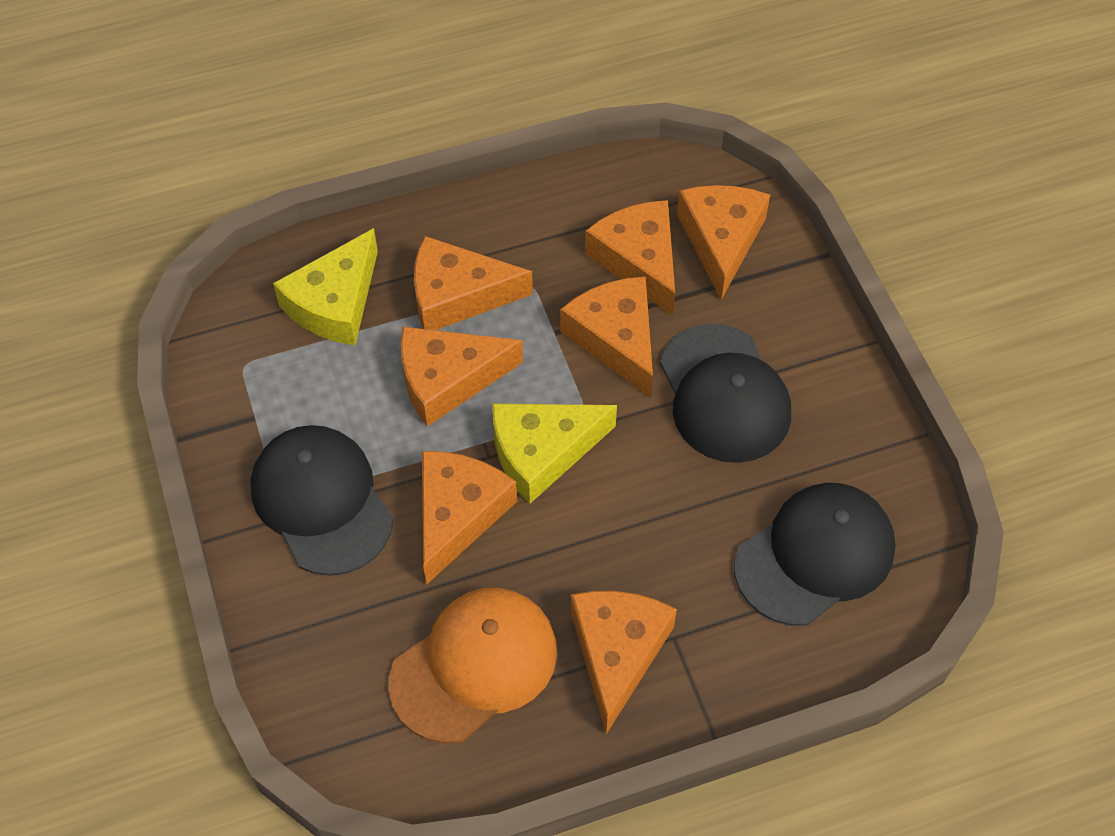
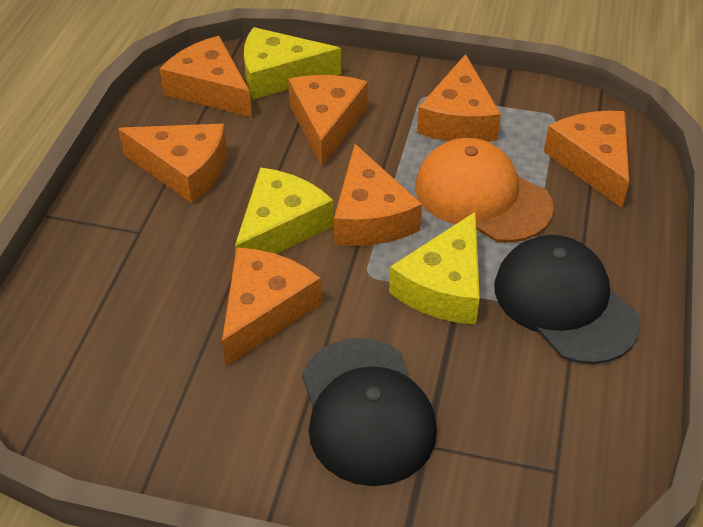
black cap: 3 -> 2
yellow cheese: 2 -> 3

